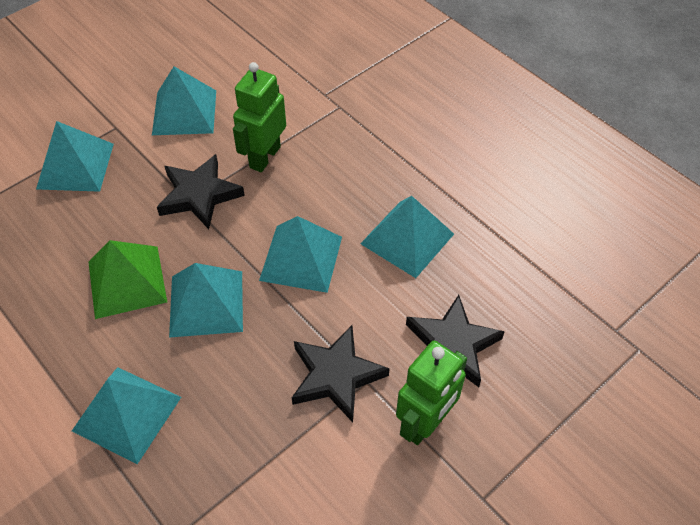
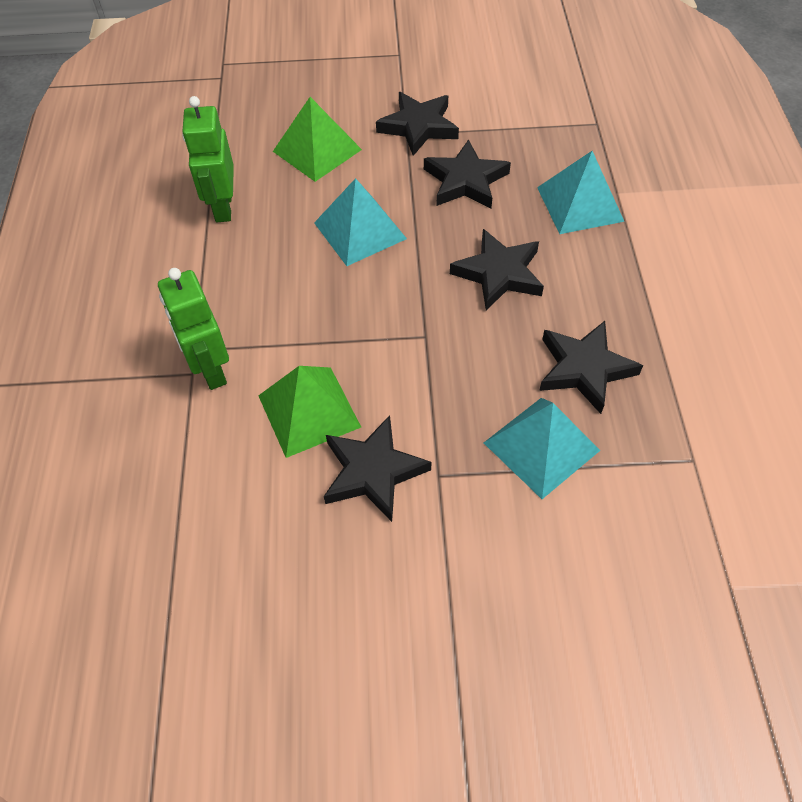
black star: 3 -> 5
green pyramid: 1 -> 2
turquoise pyramid: 6 -> 3

